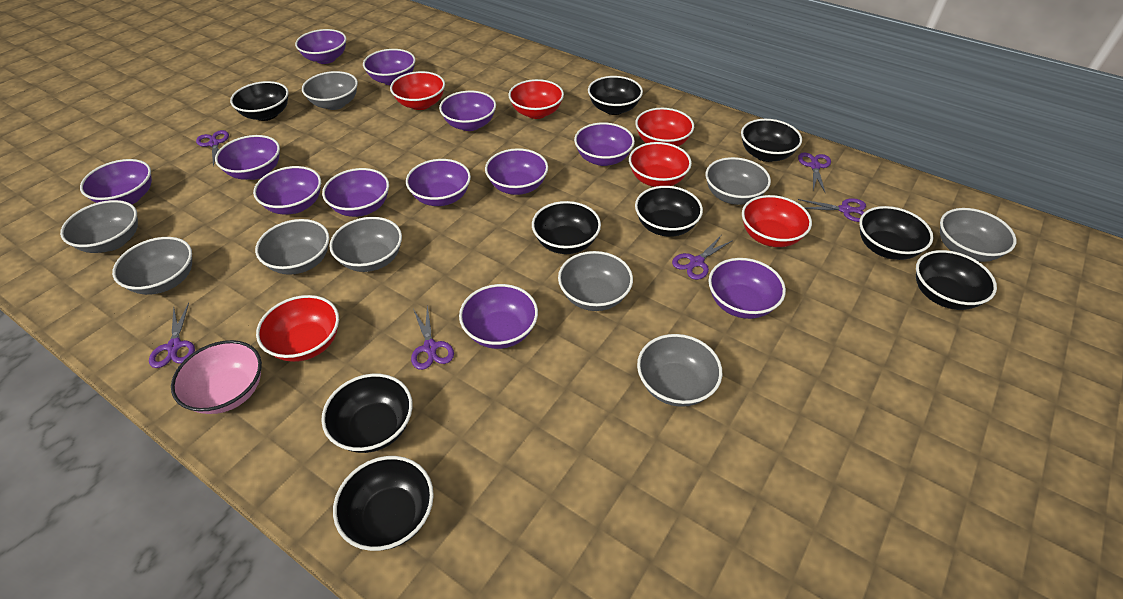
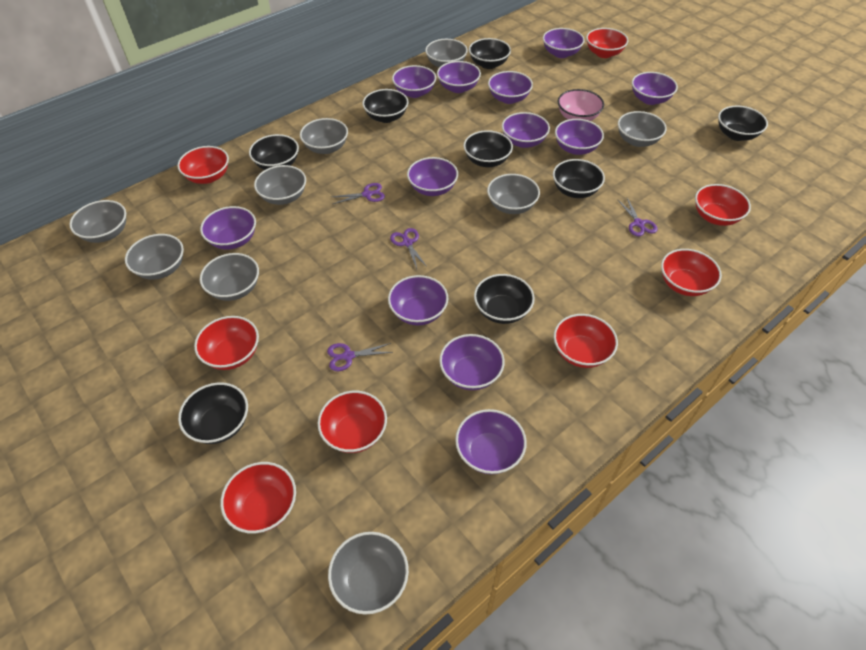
black bowl: 9 -> 8
purple scissors: 6 -> 4
red bowl: 6 -> 8

